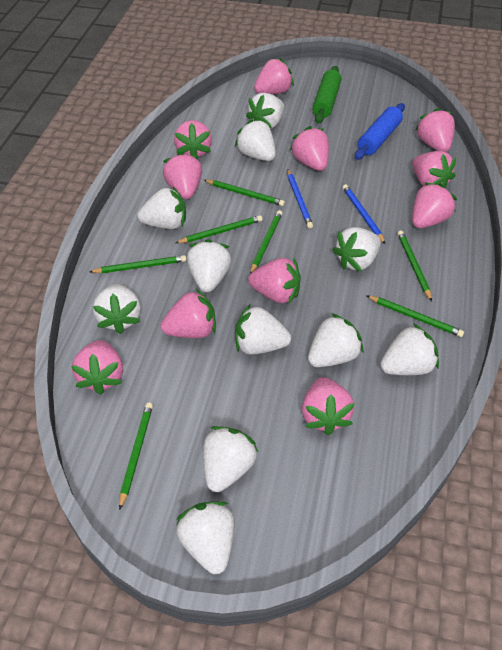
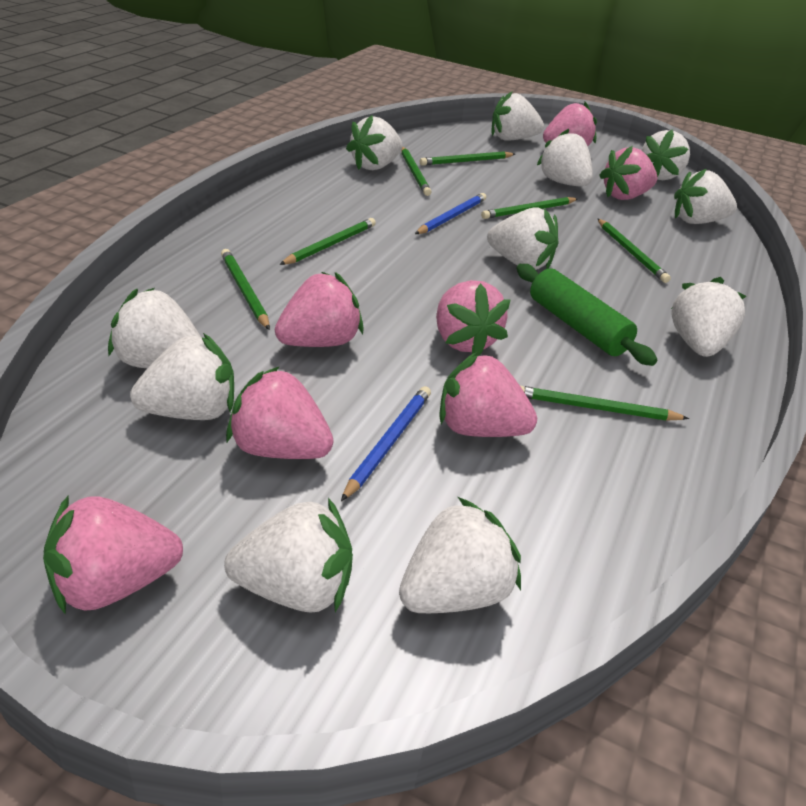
blue rolling pin: 1 -> 0
pink strawberry: 11 -> 7

